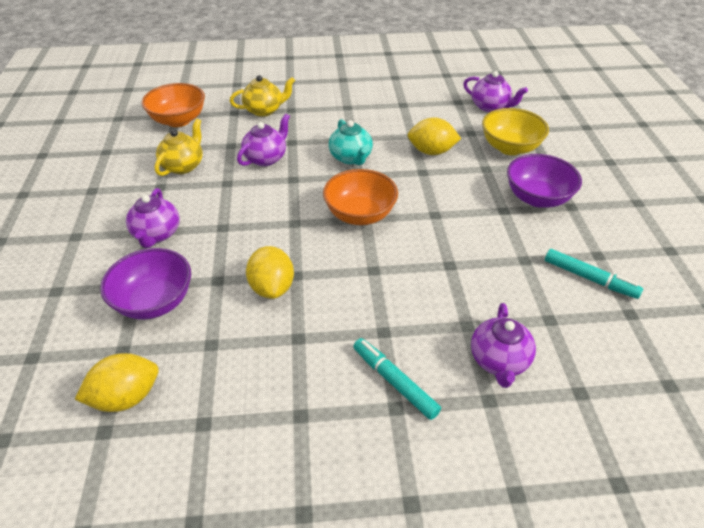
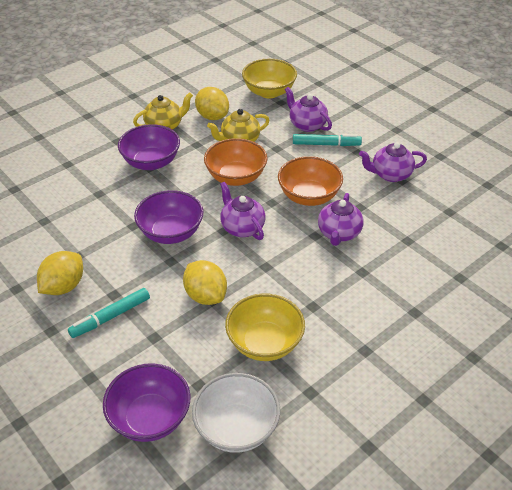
purple bowl: 2 -> 3
turquoise teapot: 1 -> 0
white bowl: 0 -> 1
yellow bowl: 1 -> 2

